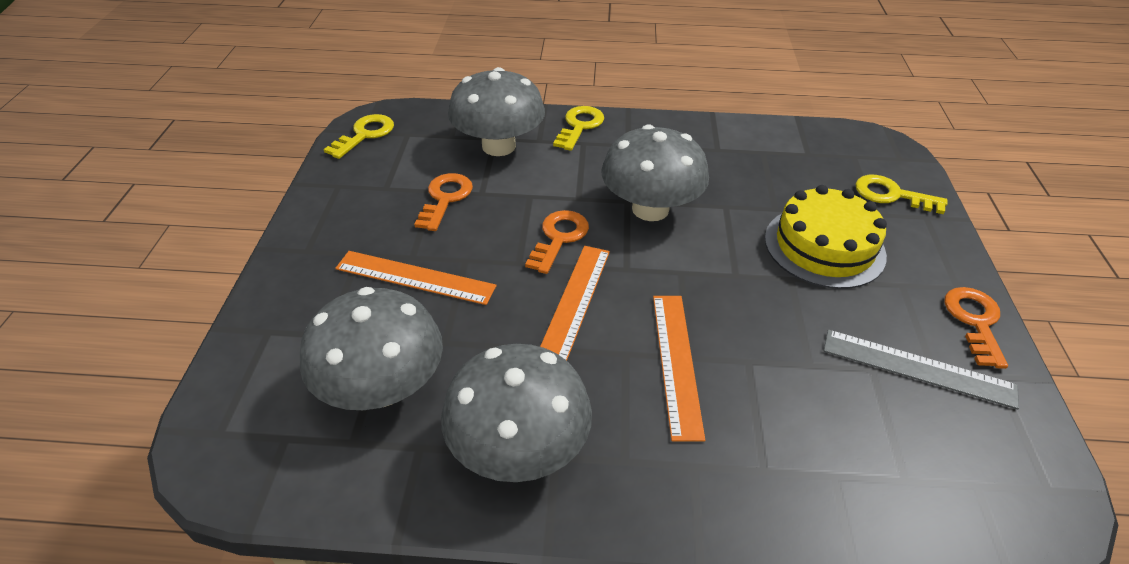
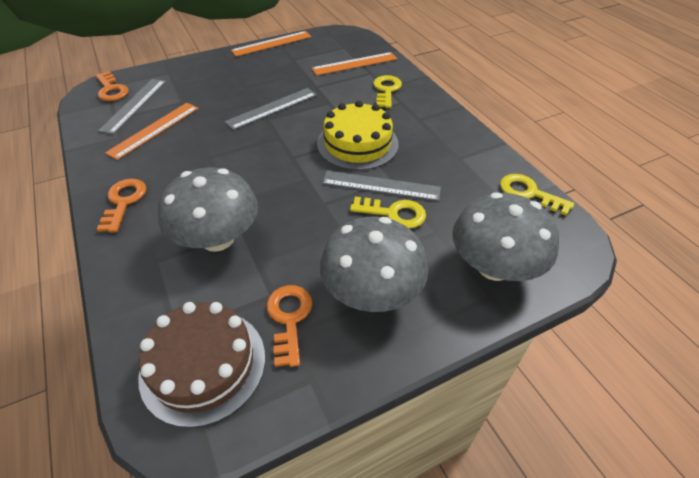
brown cake: 0 -> 1
grey mushroom: 4 -> 3
grey ruler: 1 -> 3

